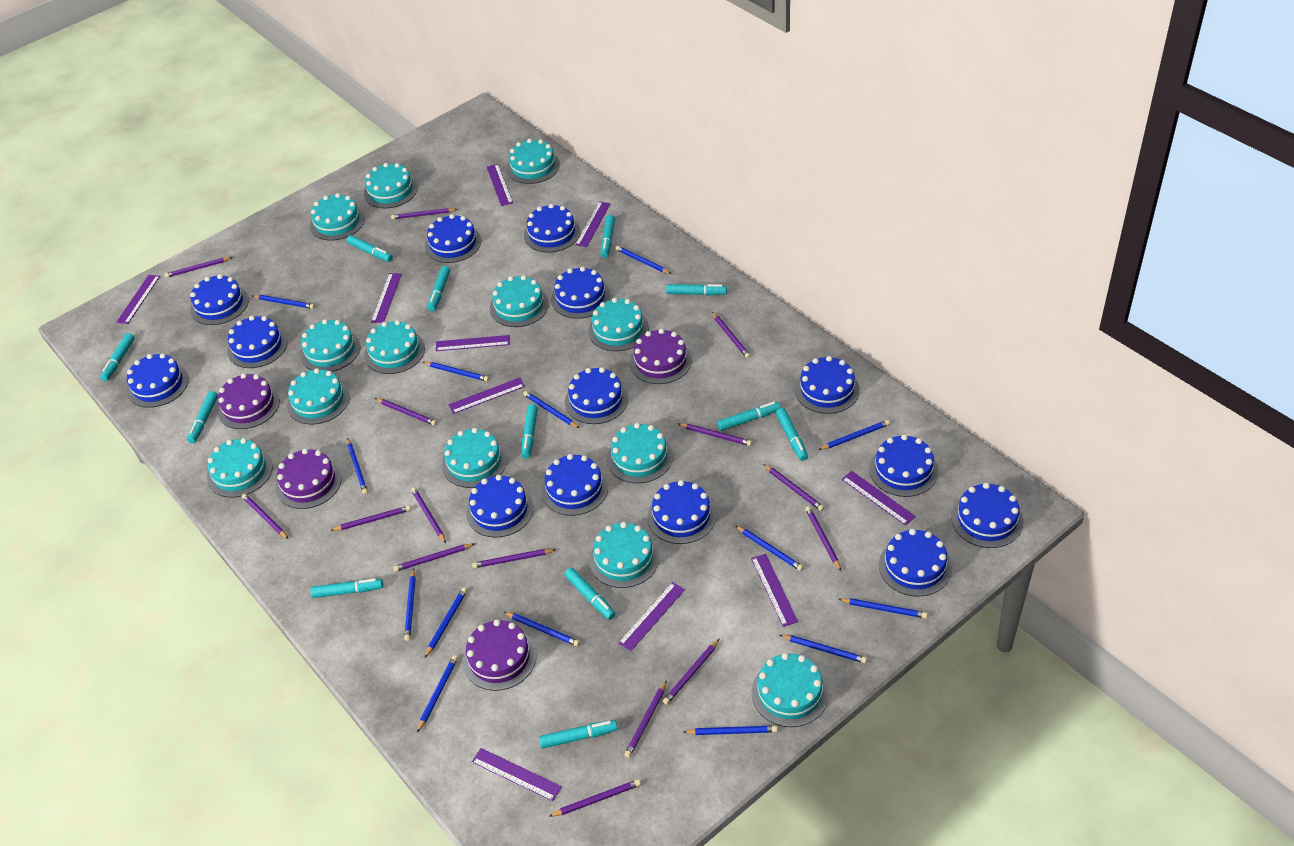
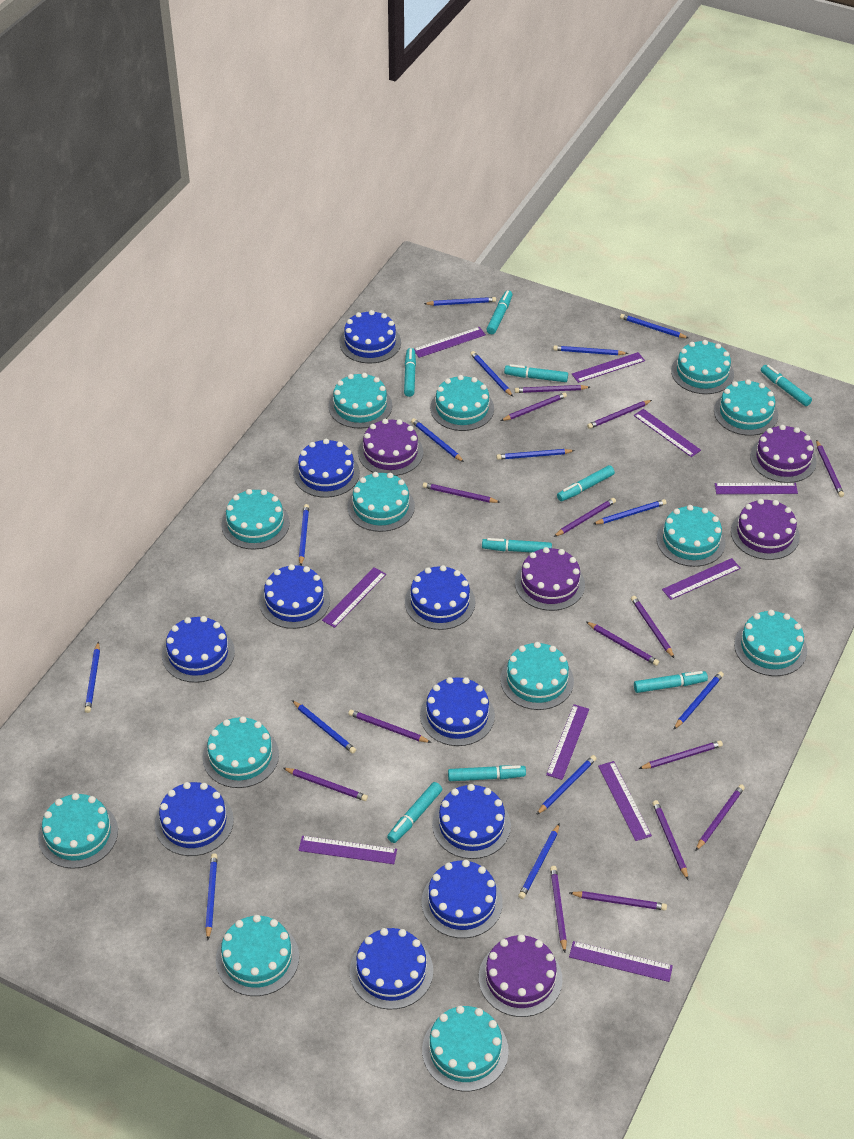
blue cake: 14 -> 10
purple cake: 4 -> 5
turquoise marker: 12 -> 9

